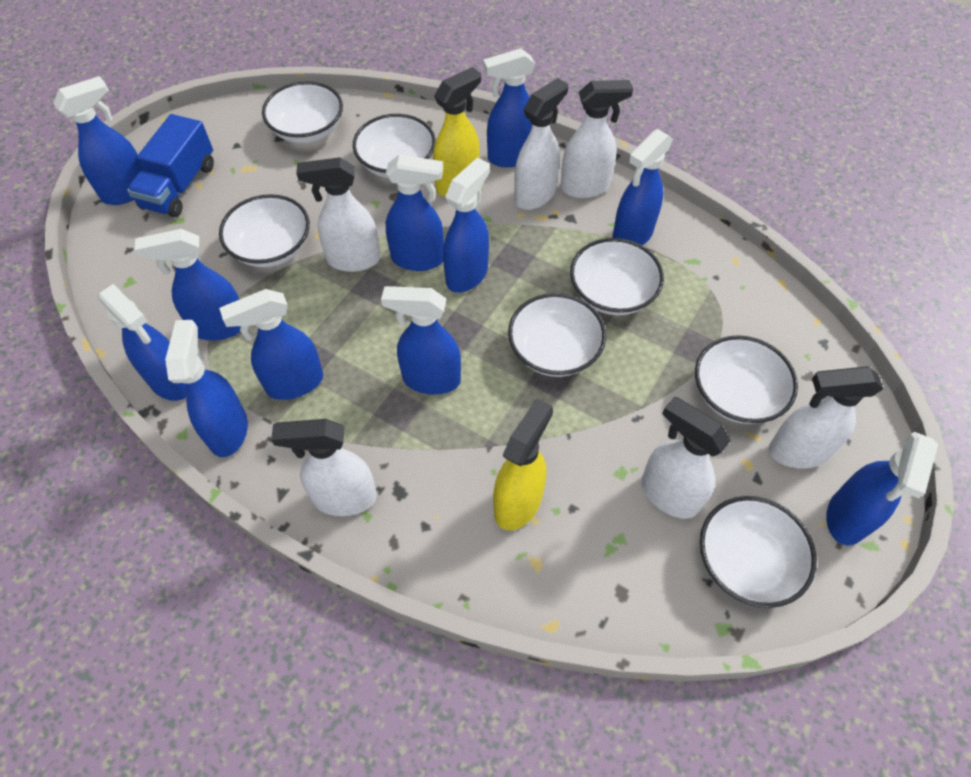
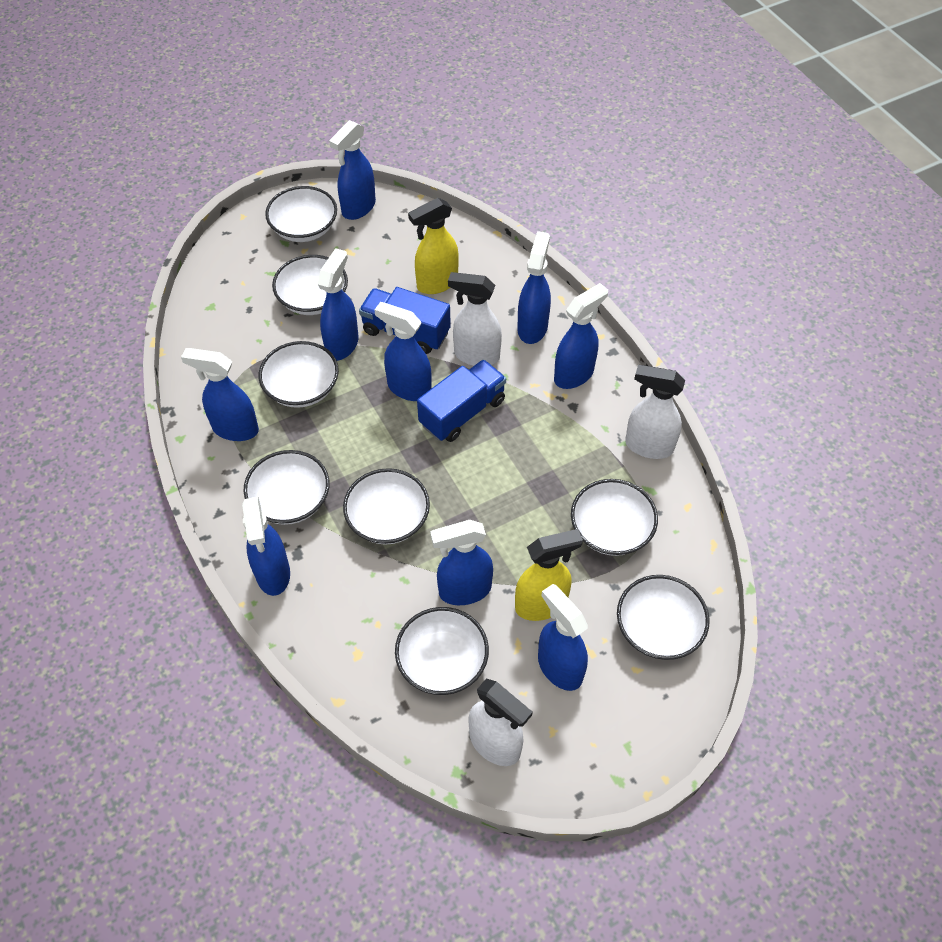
blue spray bottle: 11 -> 9
blue truck: 1 -> 2
white bowl: 7 -> 8
white spray bottle: 6 -> 3

